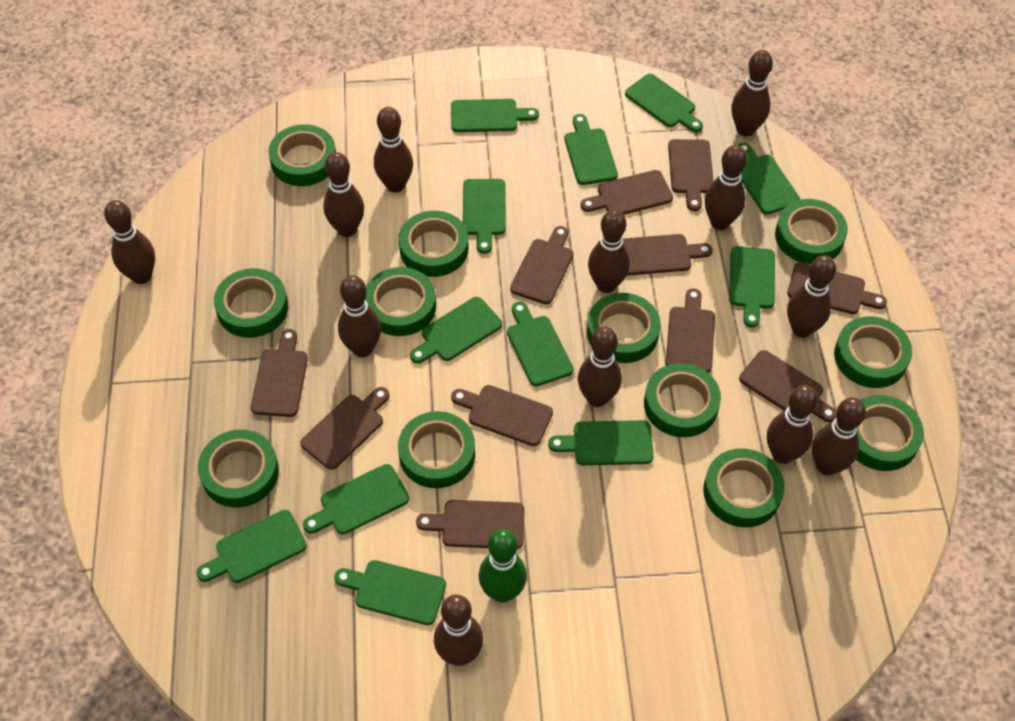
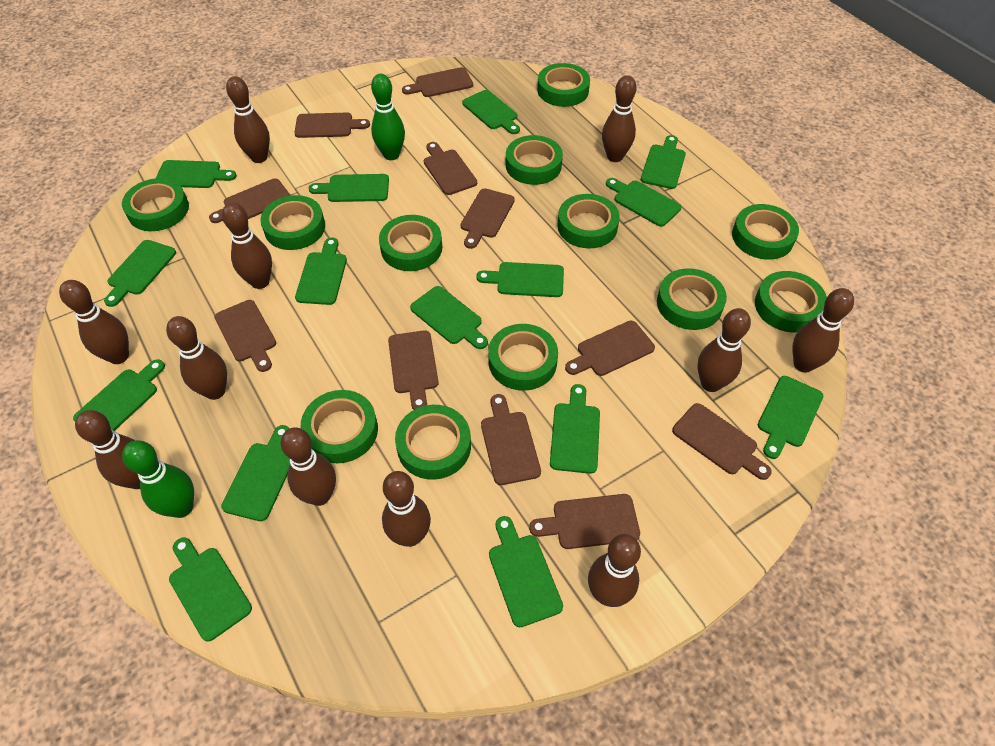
brown bowling pin: 12 -> 11
green bowling pin: 1 -> 2
green cutting board: 12 -> 15

